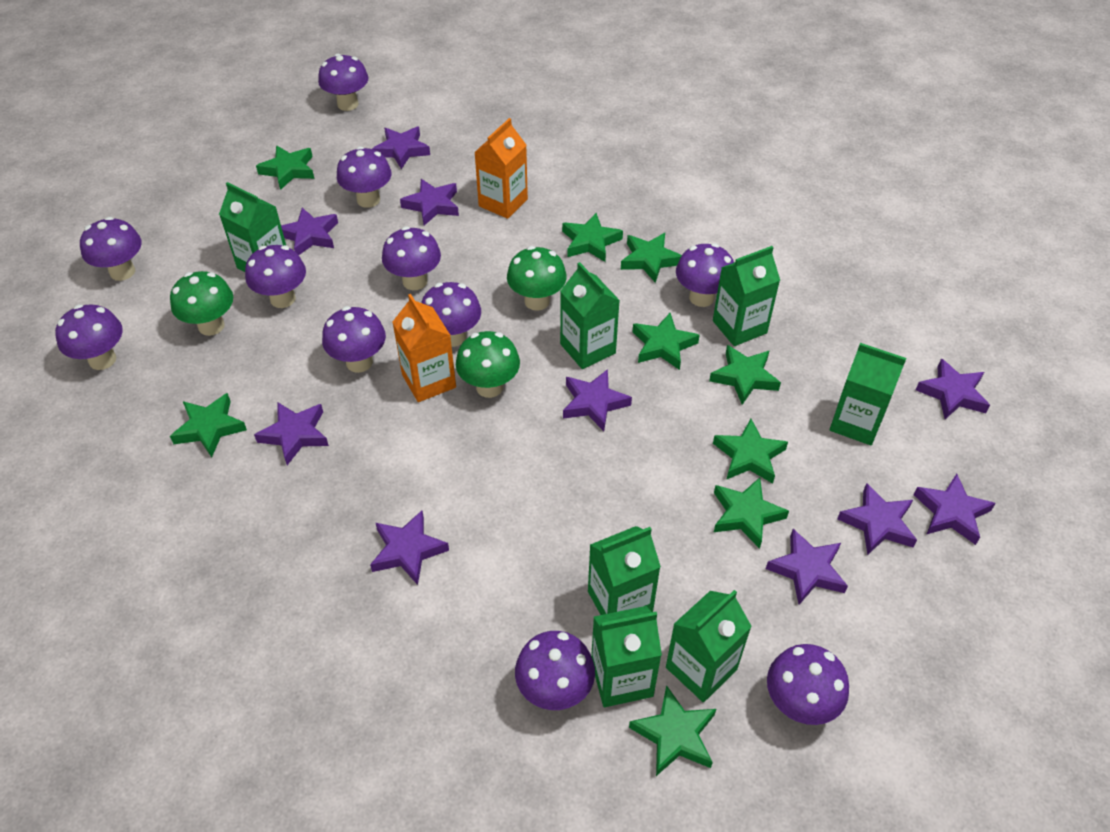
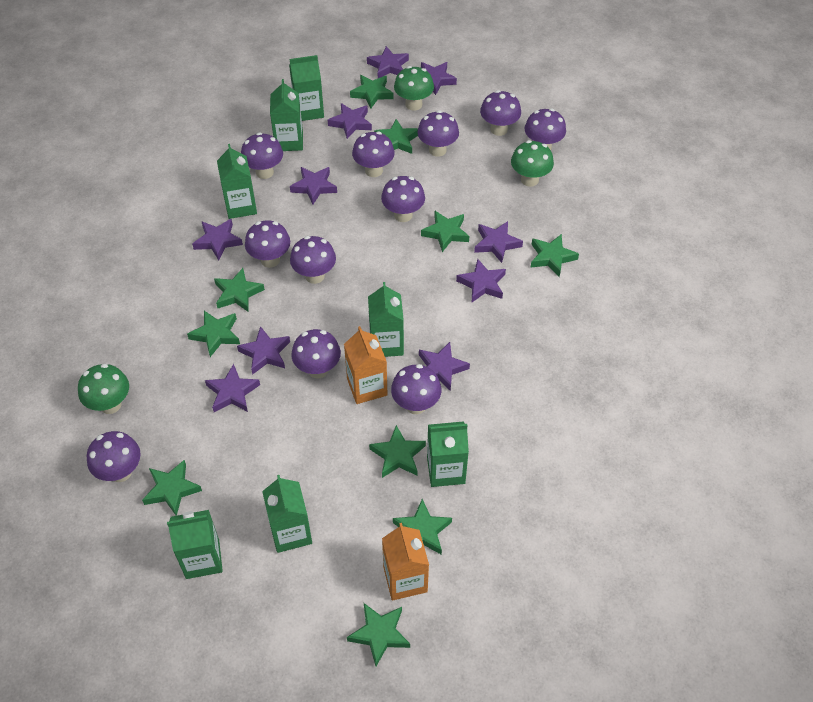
green star: 9 -> 10

